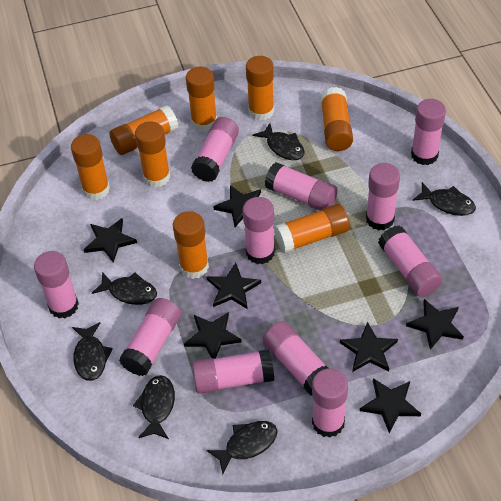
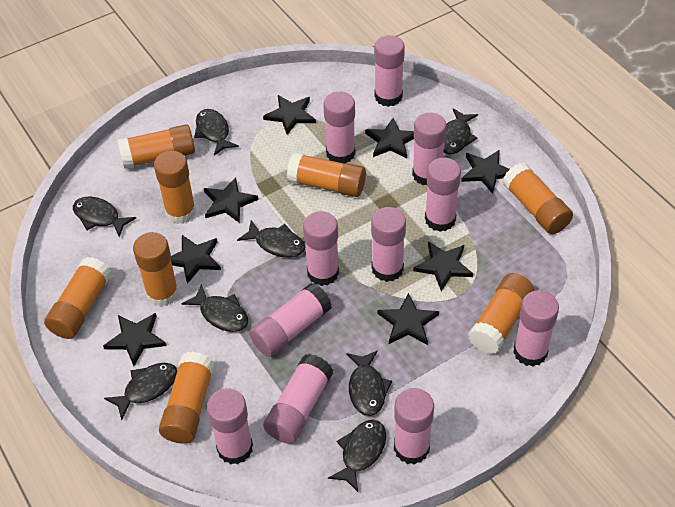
black fish: 6 -> 8
black star: 7 -> 8

